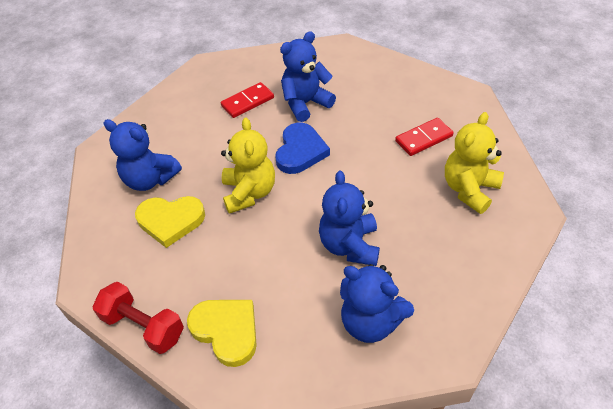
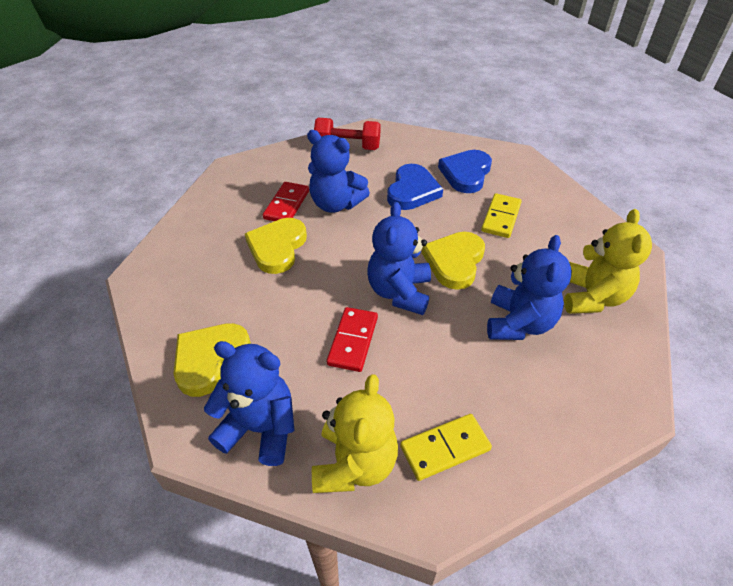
blue heart: 1 -> 2
yellow domino: 0 -> 2
yellow heart: 2 -> 3

